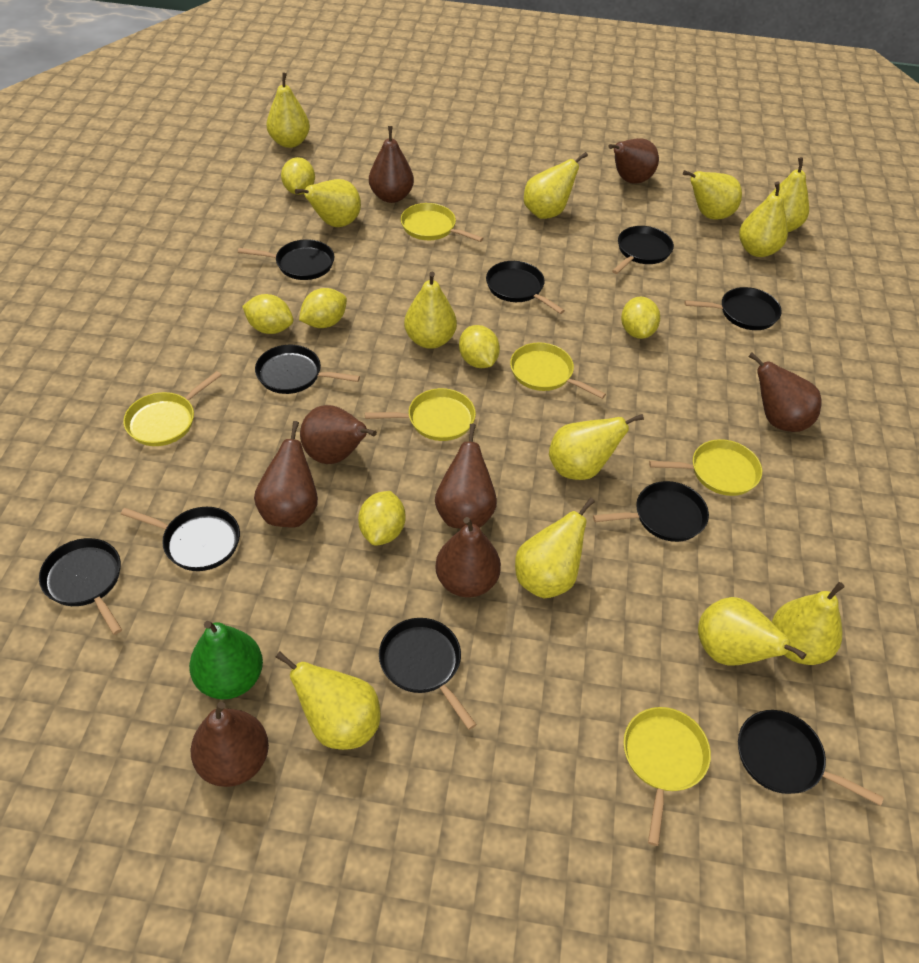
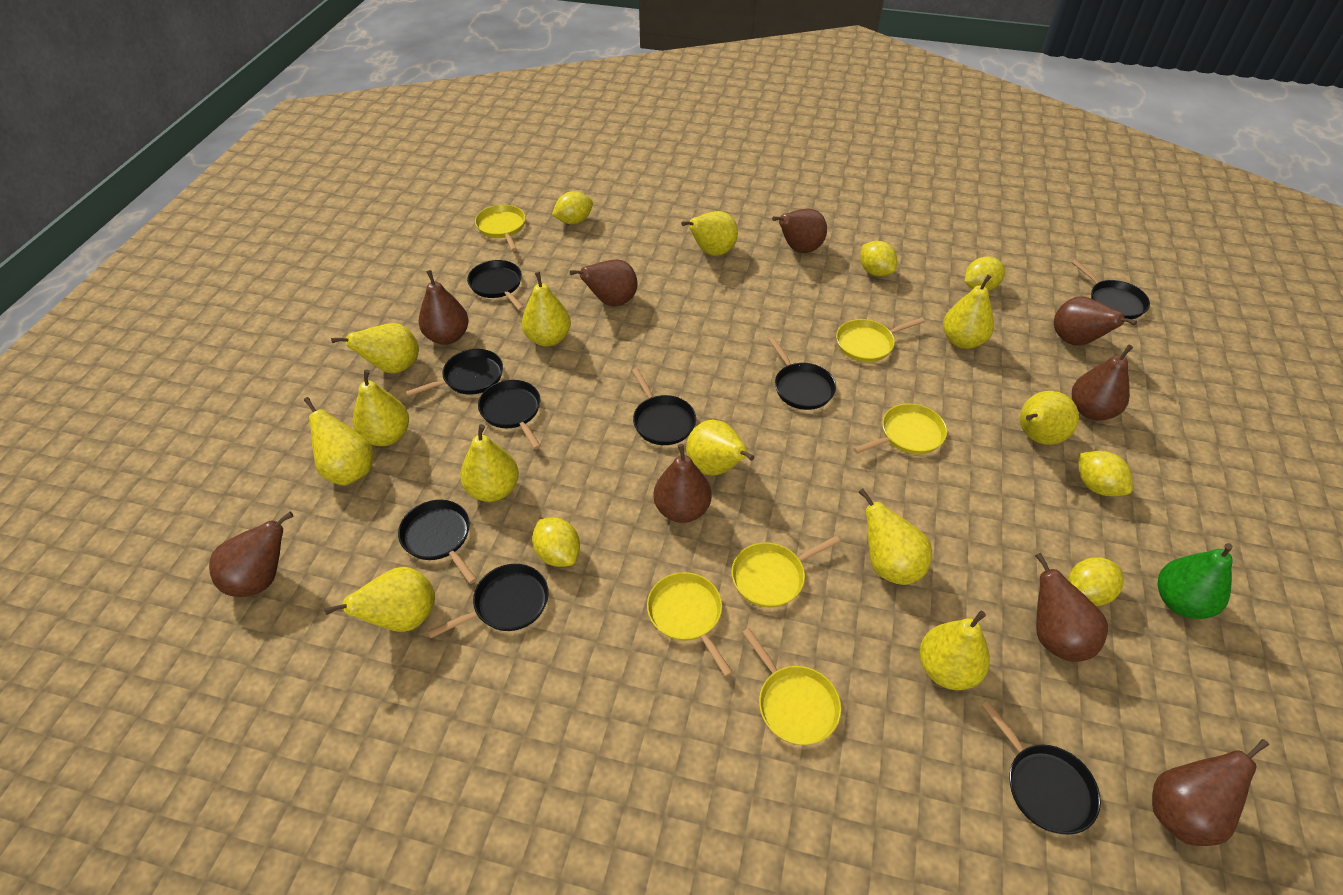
black pan: 10 -> 9
brown pear: 8 -> 9

